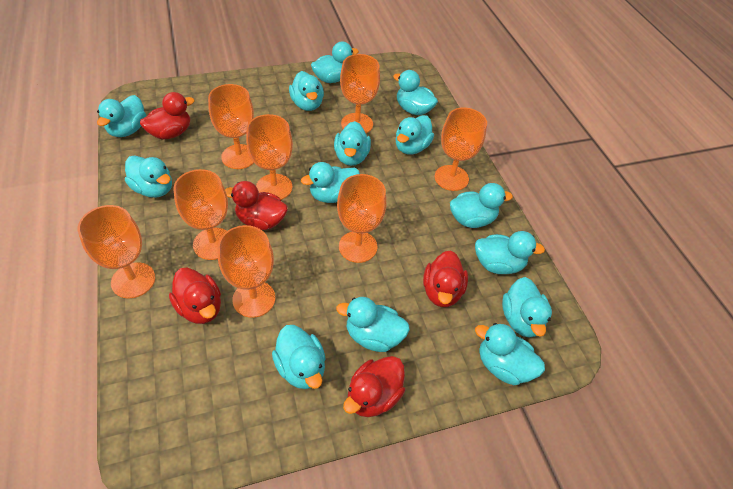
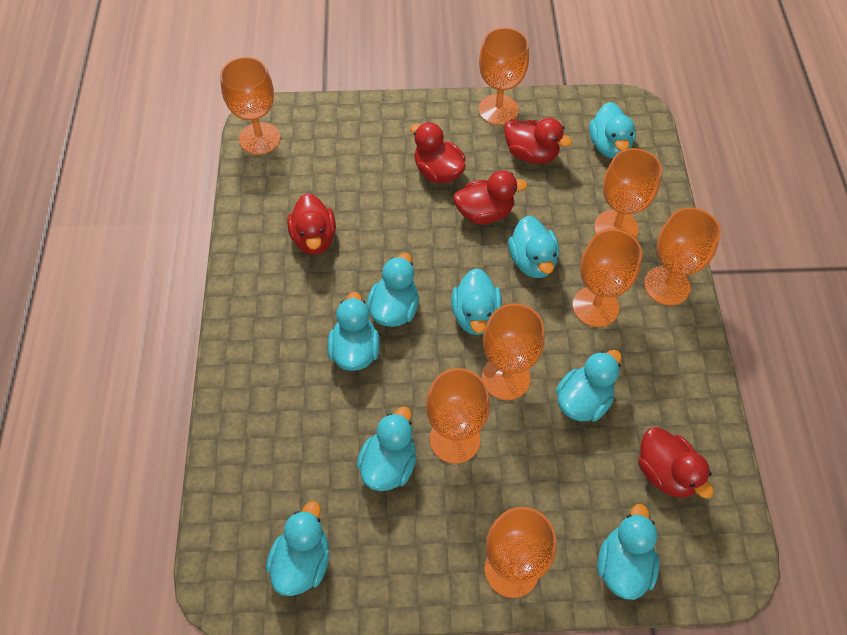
turquoise duck: 14 -> 9

